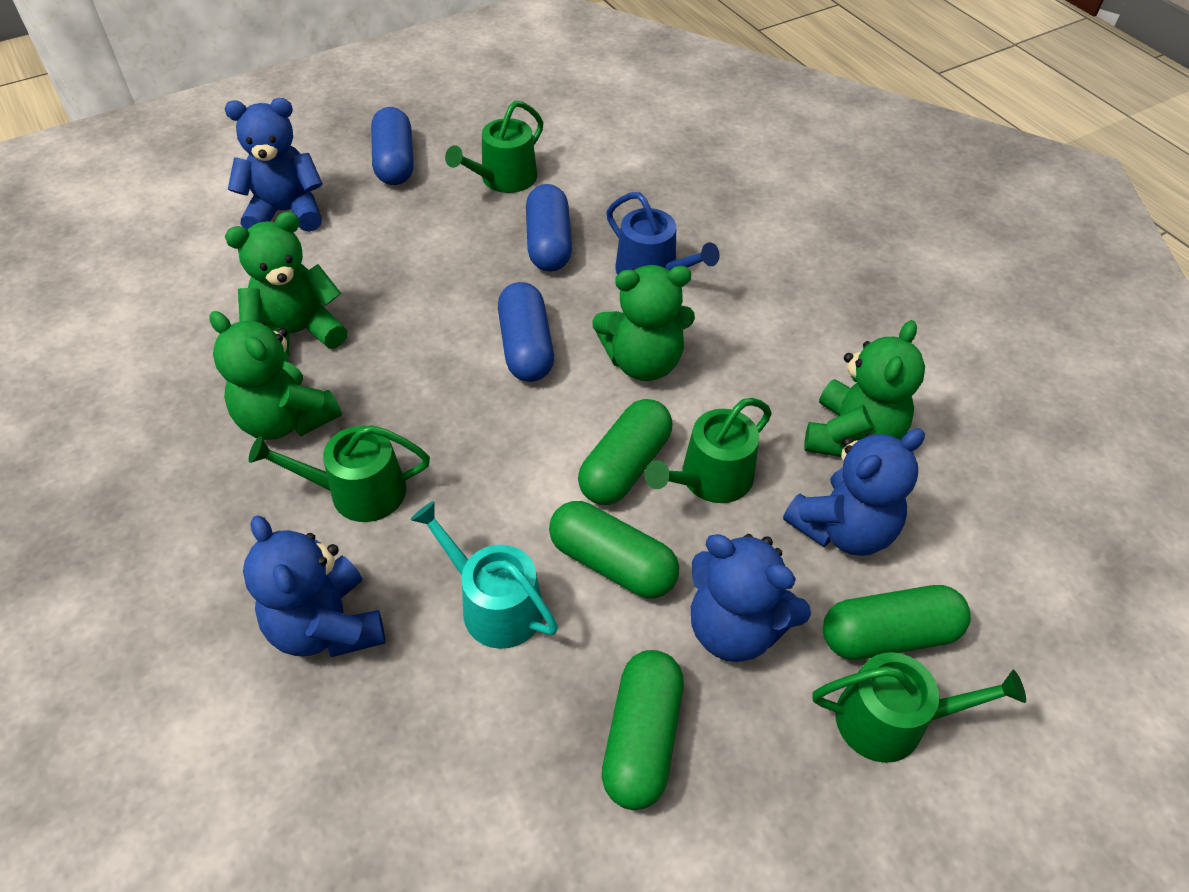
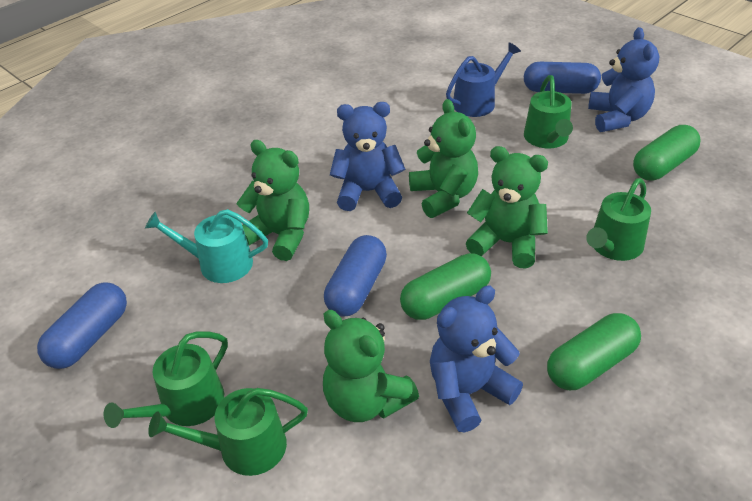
blue teddy bear: 4 -> 3
green capsule: 4 -> 3

